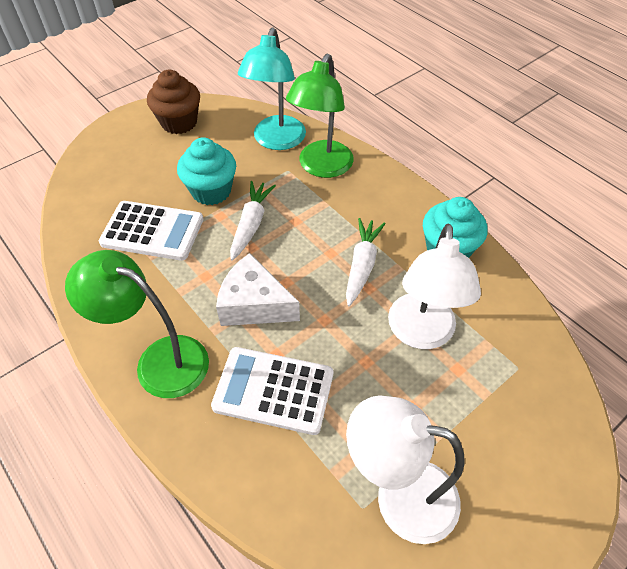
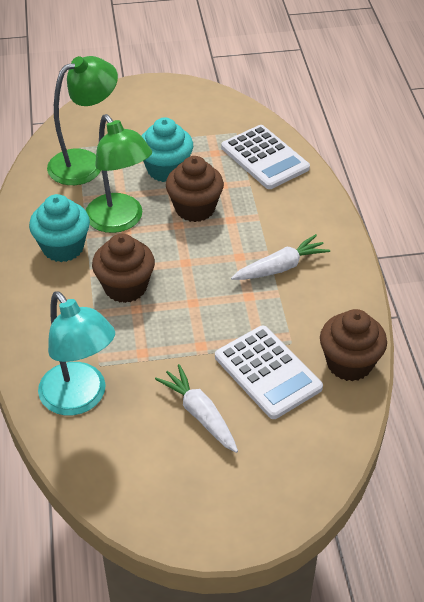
brown cupcake: 1 -> 3
white cheese: 1 -> 0
white lamp: 2 -> 0

